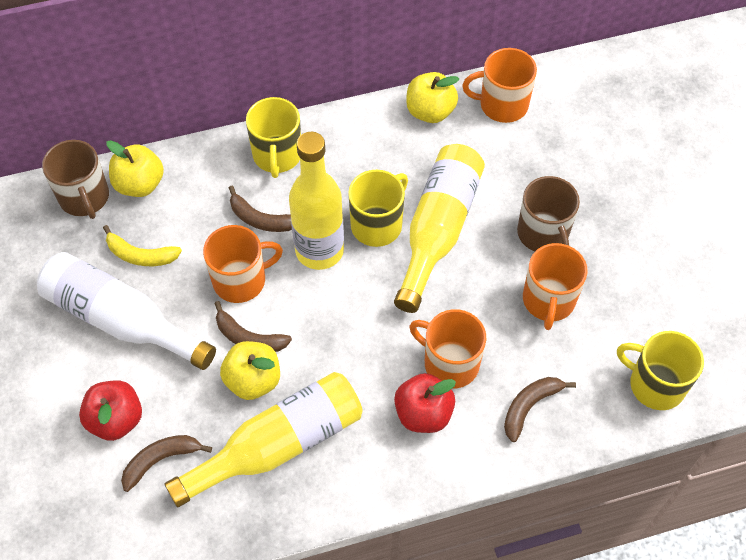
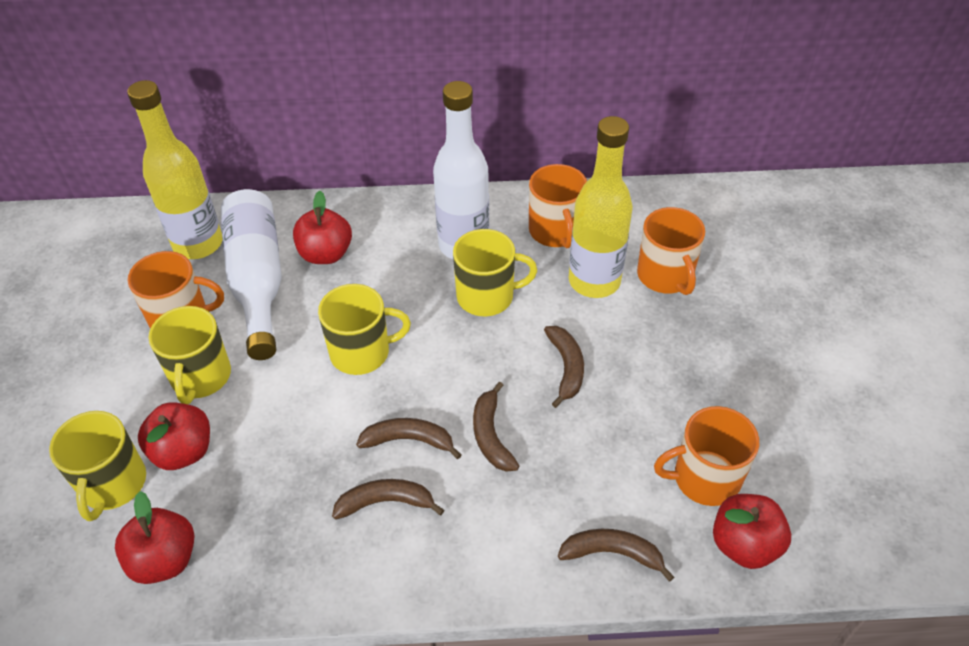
brown banana: 4 -> 5
brown mug: 2 -> 0
red apple: 2 -> 4
white bottle: 1 -> 2
yellow apple: 3 -> 0
yellow banana: 1 -> 0
yellow bottle: 3 -> 2
yellow mug: 3 -> 4

